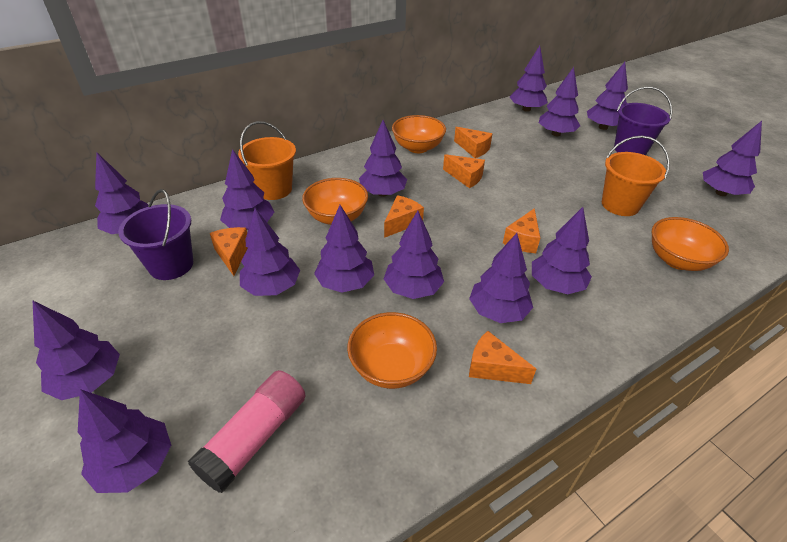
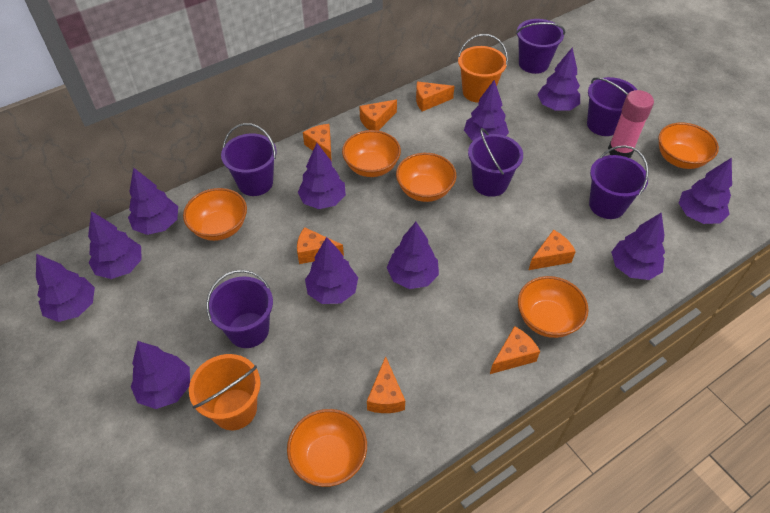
orange bowl: 4 -> 6
orange cheese: 6 -> 7
purple bucket: 2 -> 6
purple tree: 14 -> 11

